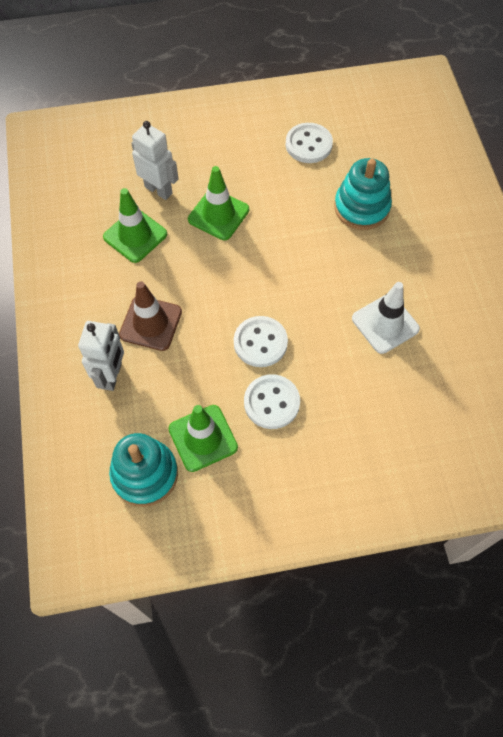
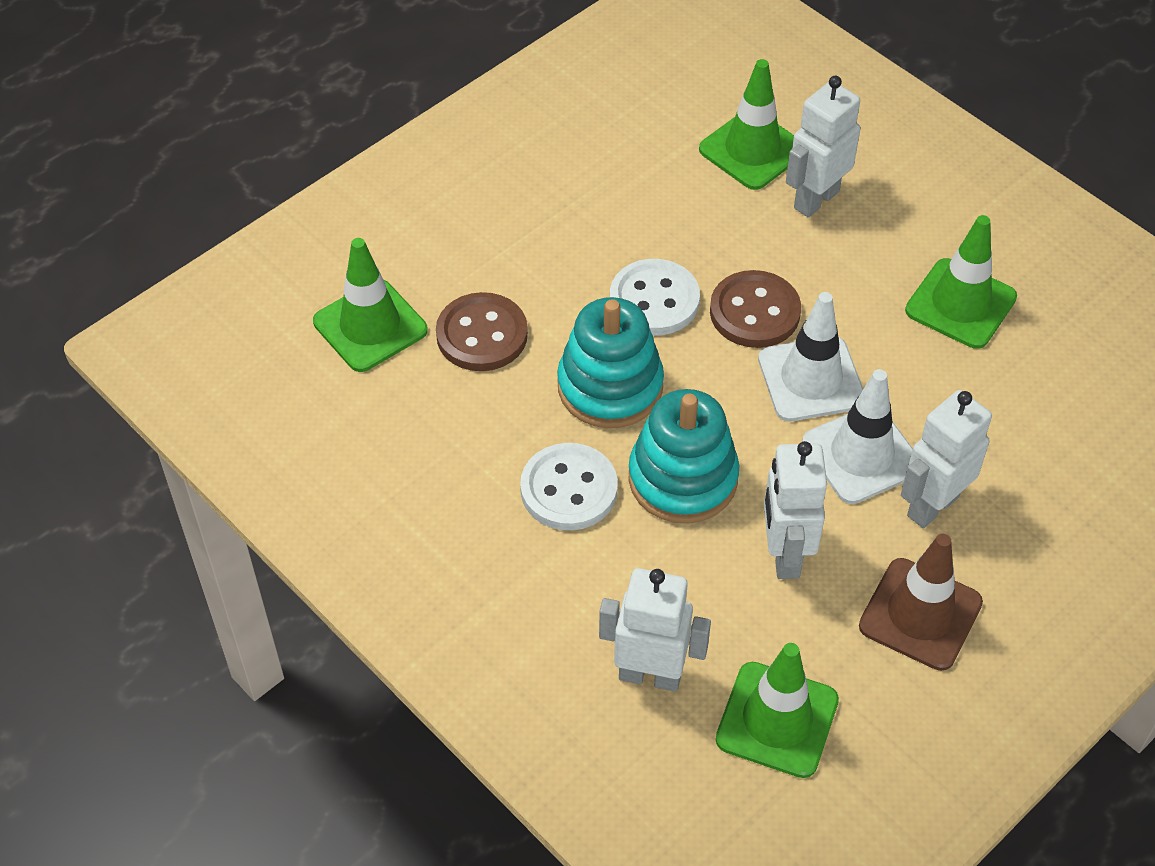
brown button: 0 -> 2
green traffic cone: 3 -> 4
white button: 3 -> 2
white robot: 2 -> 4
white traffic cone: 1 -> 2

